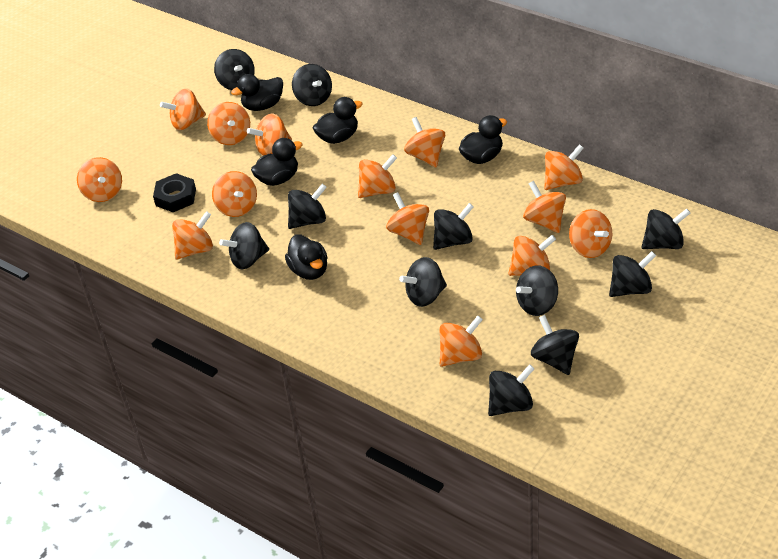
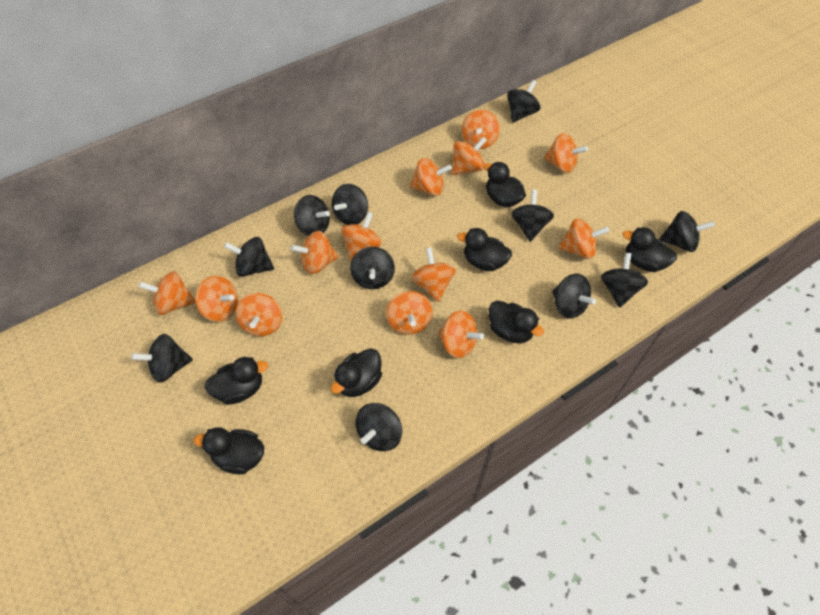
black duck: 5 -> 7
black nut: 1 -> 0
orange spinning top: 14 -> 13

